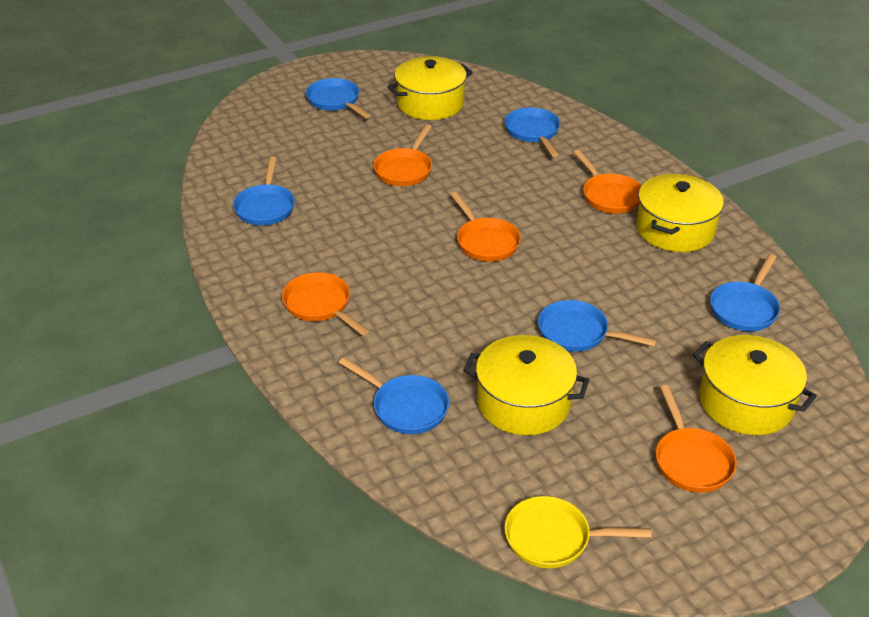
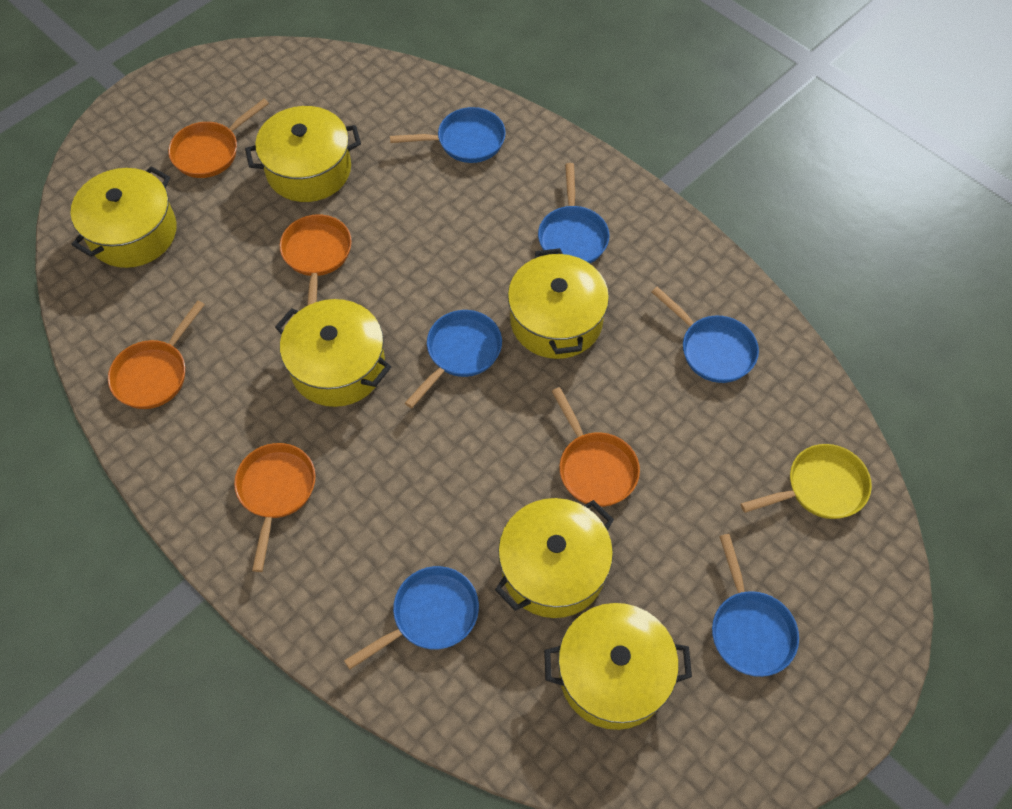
yellow pot: 4 -> 6

